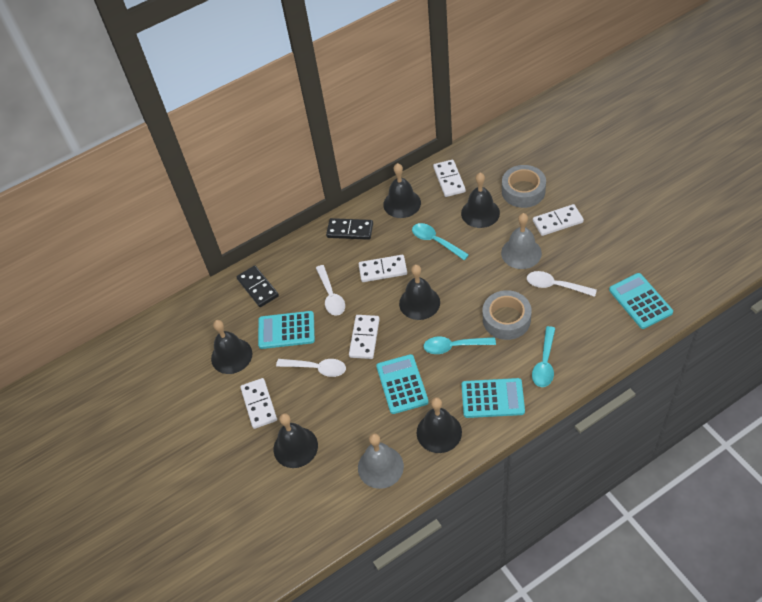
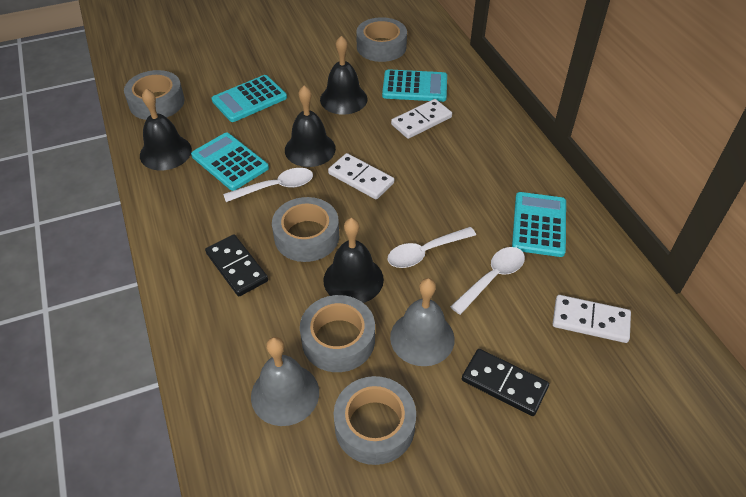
black bell: 6 -> 4
grey tape: 2 -> 5
turquoise spoon: 3 -> 0
white domino: 5 -> 3

